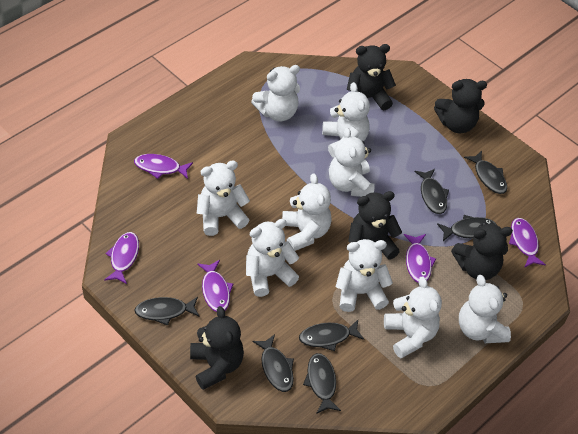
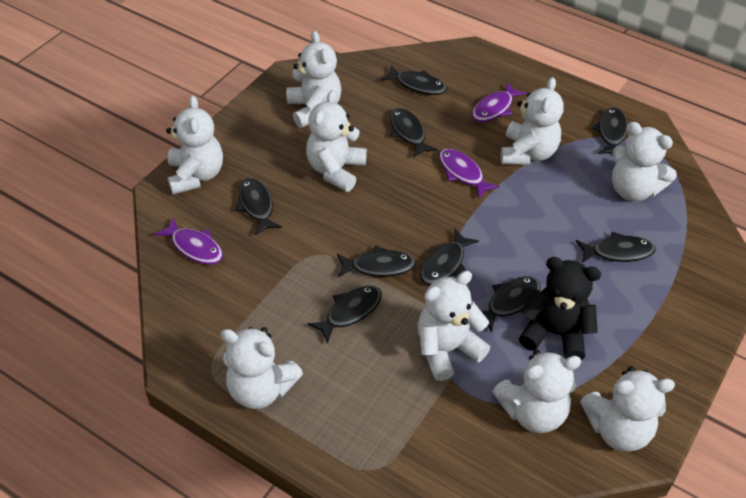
black fish: 7 -> 9
black teddy bear: 5 -> 1
purple fish: 5 -> 3

